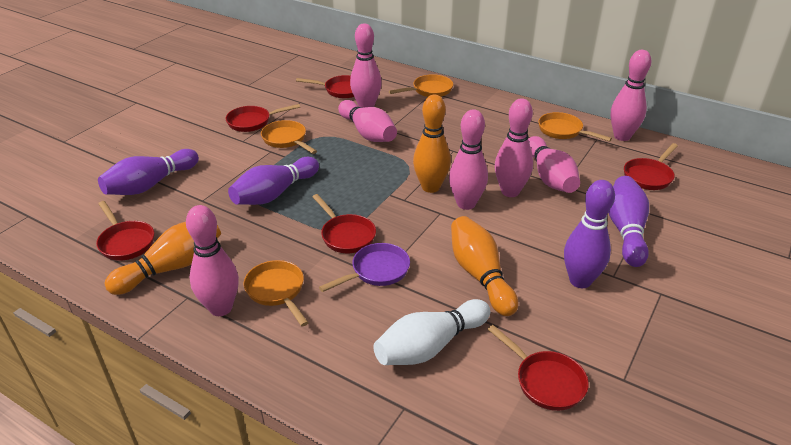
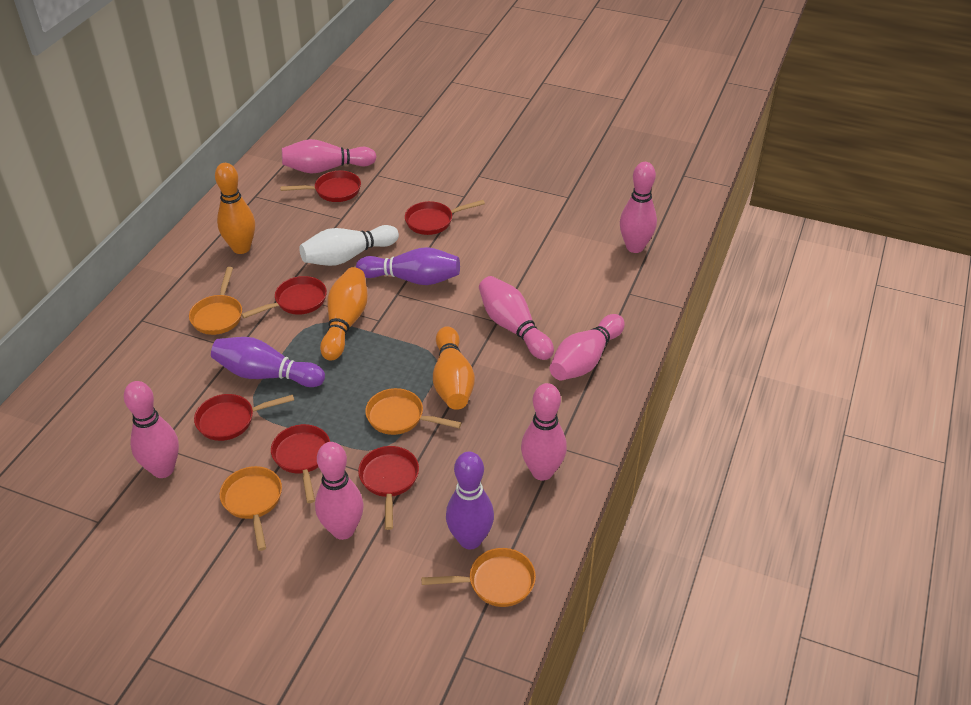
purple bowling pin: 4 -> 3
purple pan: 1 -> 0

